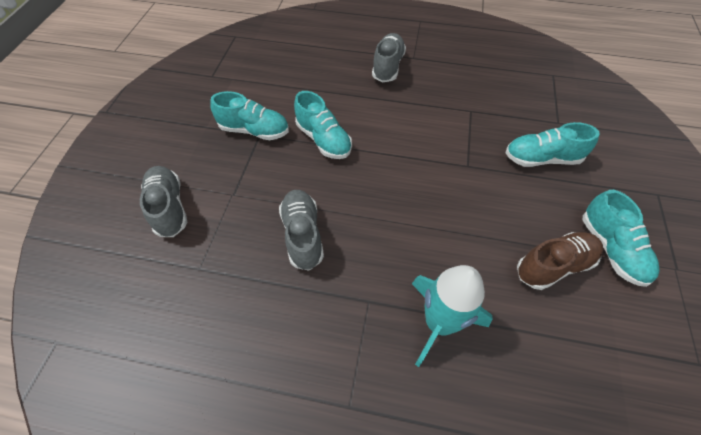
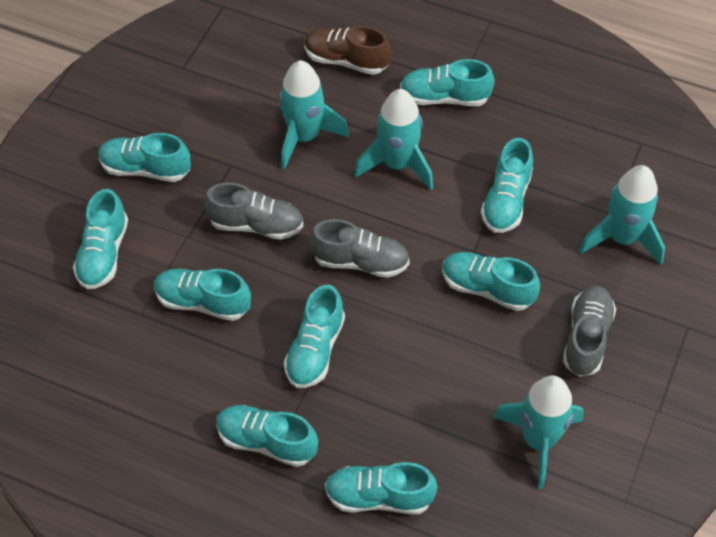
turquoise rocket: 1 -> 4
turquoise shoe: 4 -> 9

